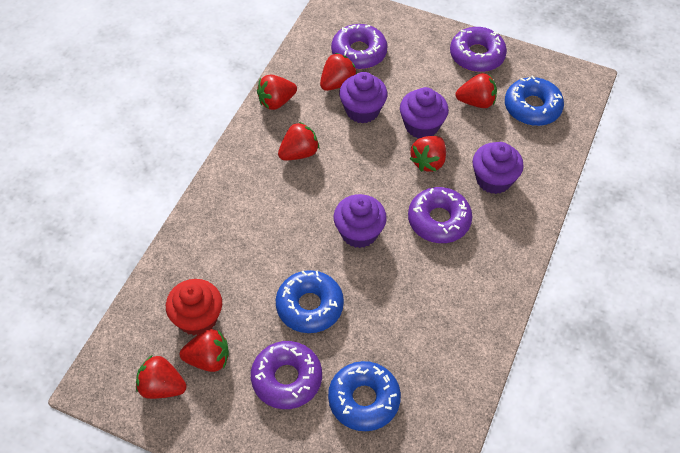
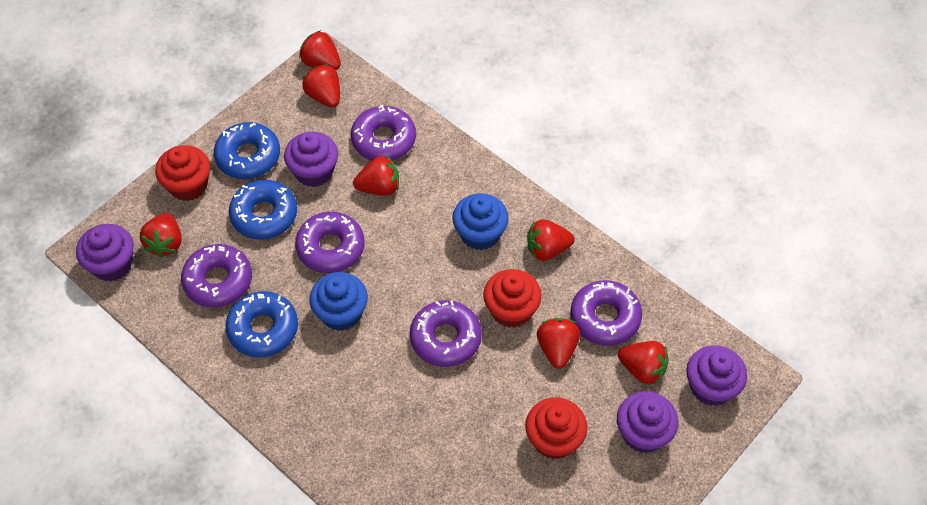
blue cupcake: 0 -> 2
purple donut: 4 -> 5
red cupcake: 1 -> 3

